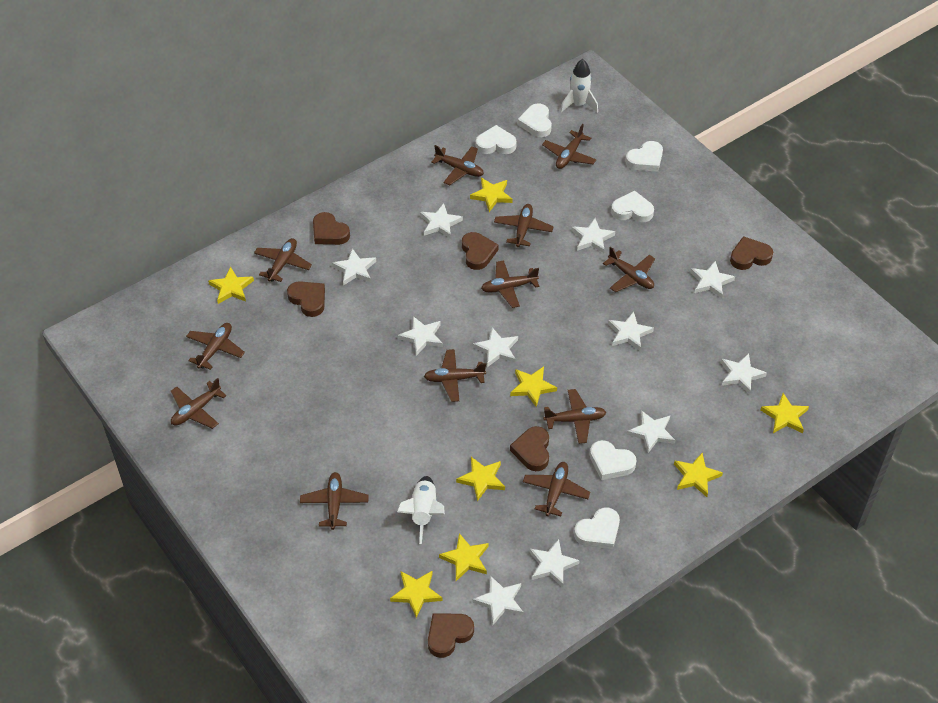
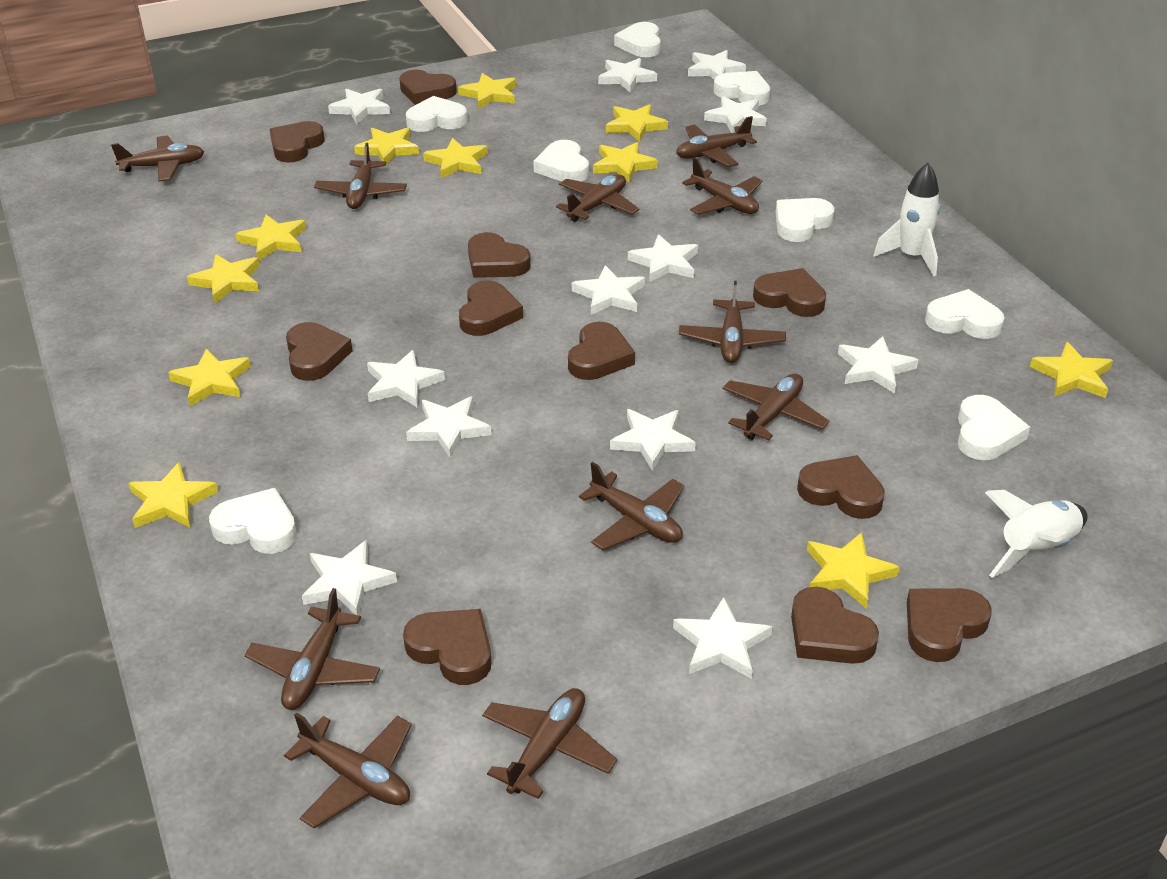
brown heart: 6 -> 11
brown plane: 12 -> 11
white heart: 6 -> 8
white star: 11 -> 12
yellow star: 8 -> 11

